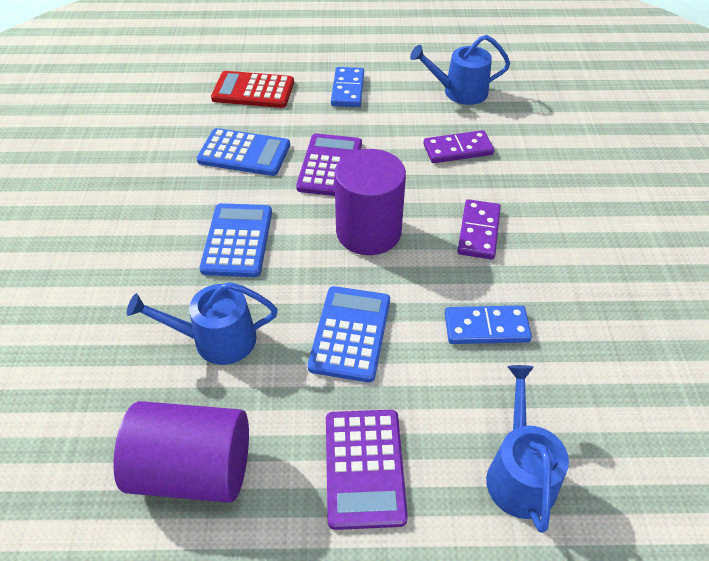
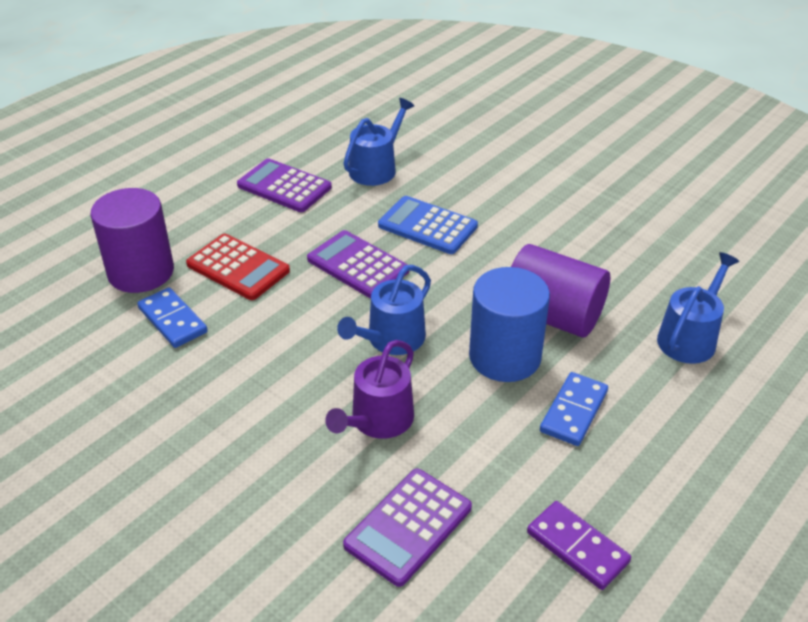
blue calculator: 3 -> 1
blue cylinder: 0 -> 1
purple calculator: 2 -> 3
purple domino: 2 -> 1
purple watering can: 0 -> 1

